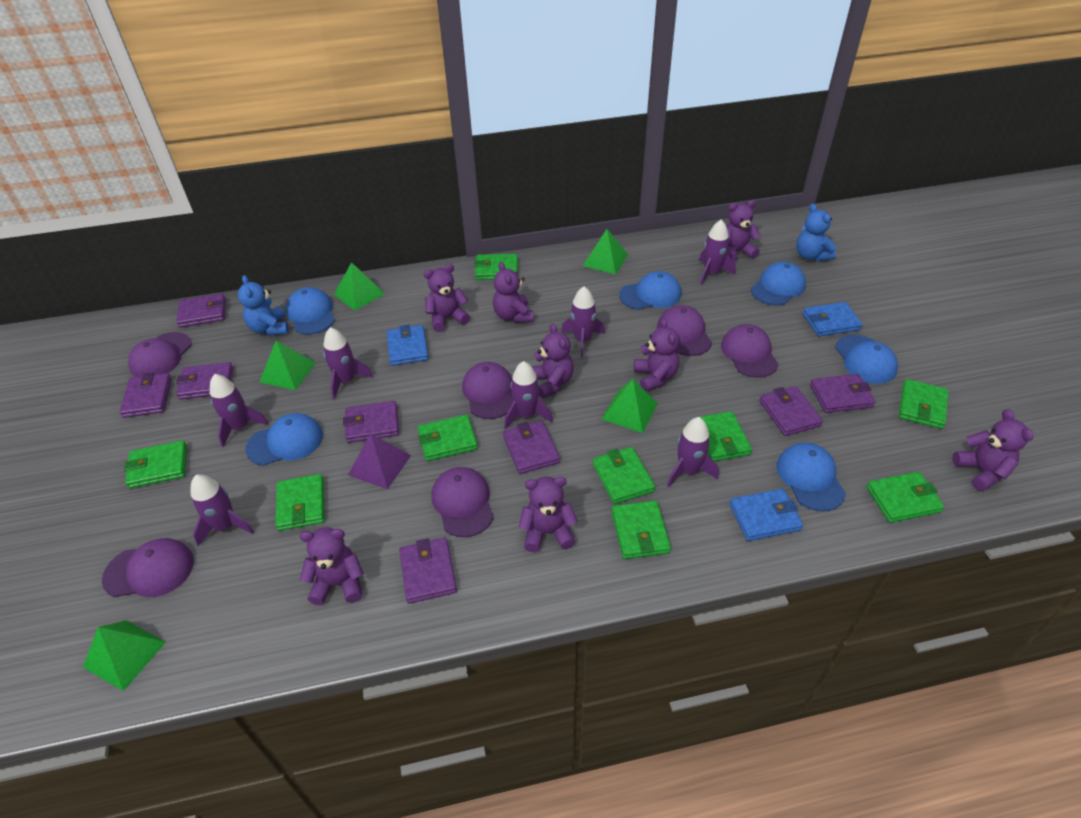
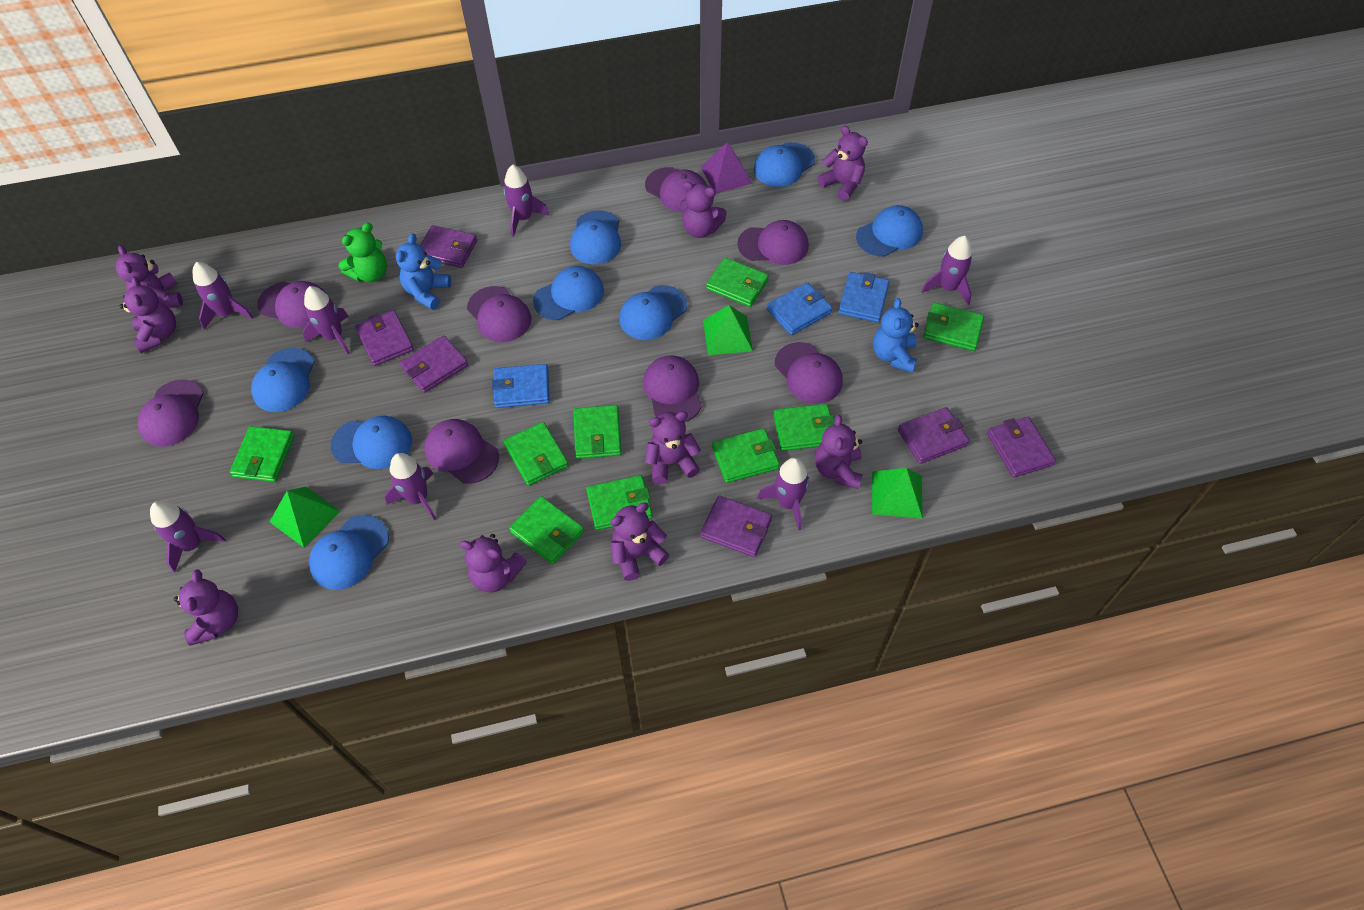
blue cap: 6 -> 8
green pyramid: 5 -> 3
green teddy bear: 0 -> 1
purple cap: 6 -> 8
purple teddy bear: 8 -> 9
purple wallet: 8 -> 6

